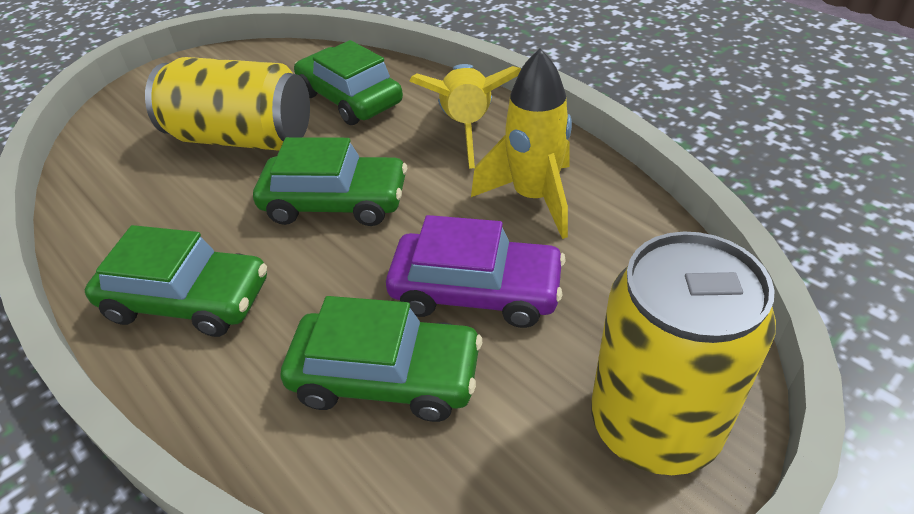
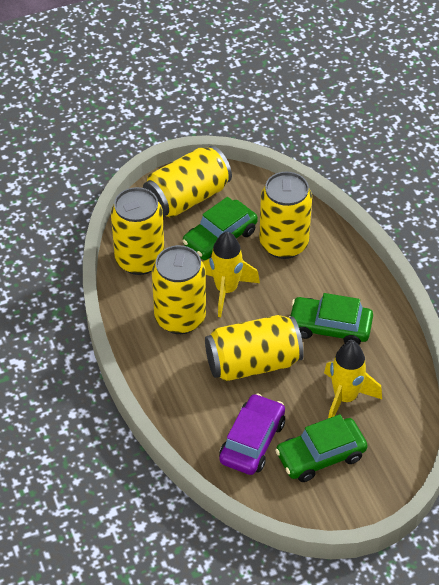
green car: 4 -> 3
yellow can: 2 -> 5

